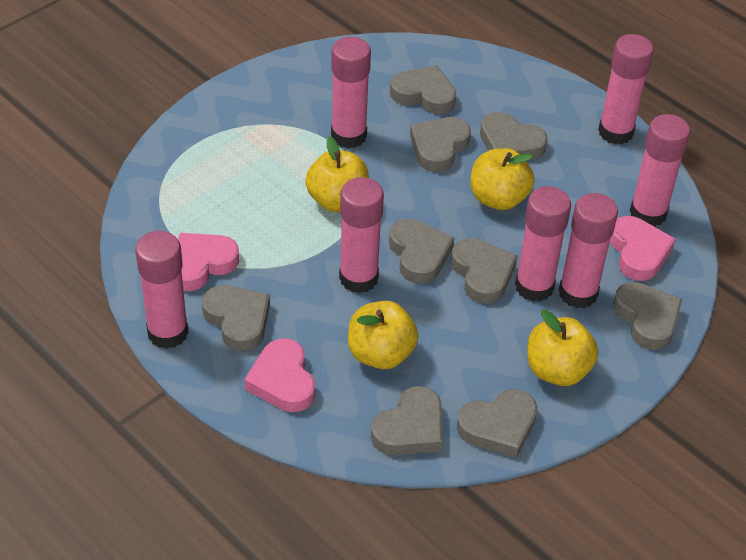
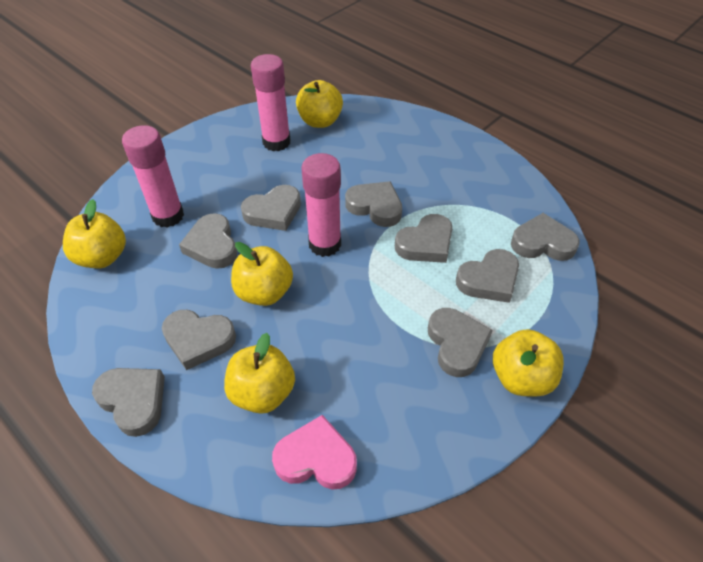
pink glue stick: 7 -> 3
pink heart: 3 -> 1
yellow apple: 4 -> 5

